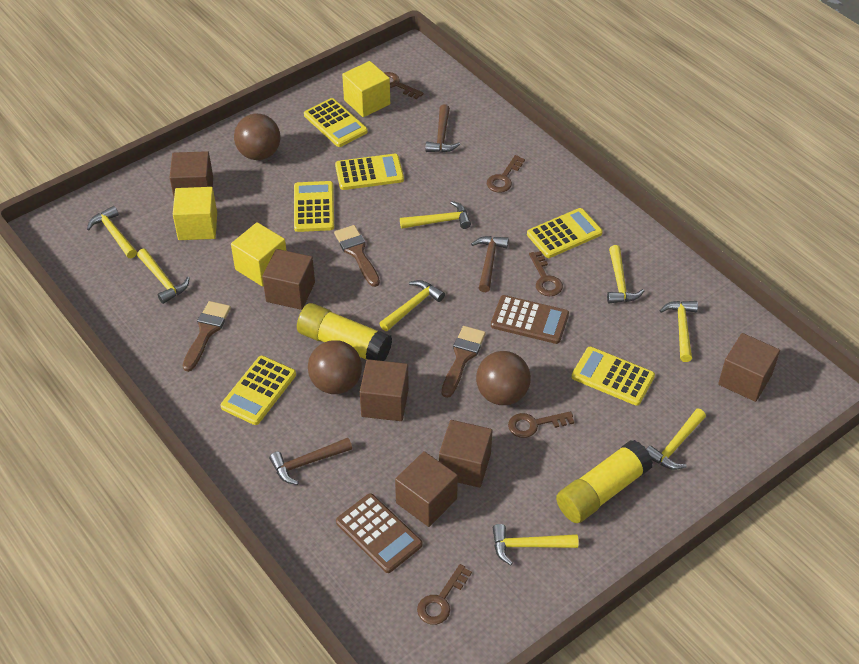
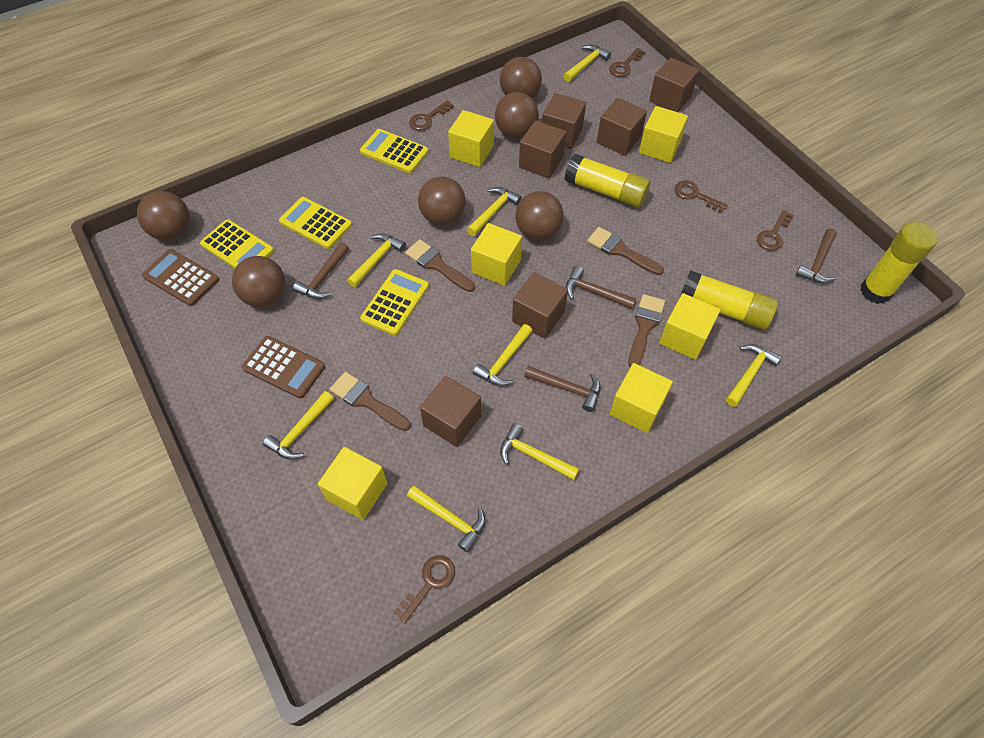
brown ball: 3 -> 6
brown brush: 3 -> 4
brown hammer: 3 -> 4
yellow calculator: 6 -> 4
yellow cube: 3 -> 6
yellow glue stick: 2 -> 3

